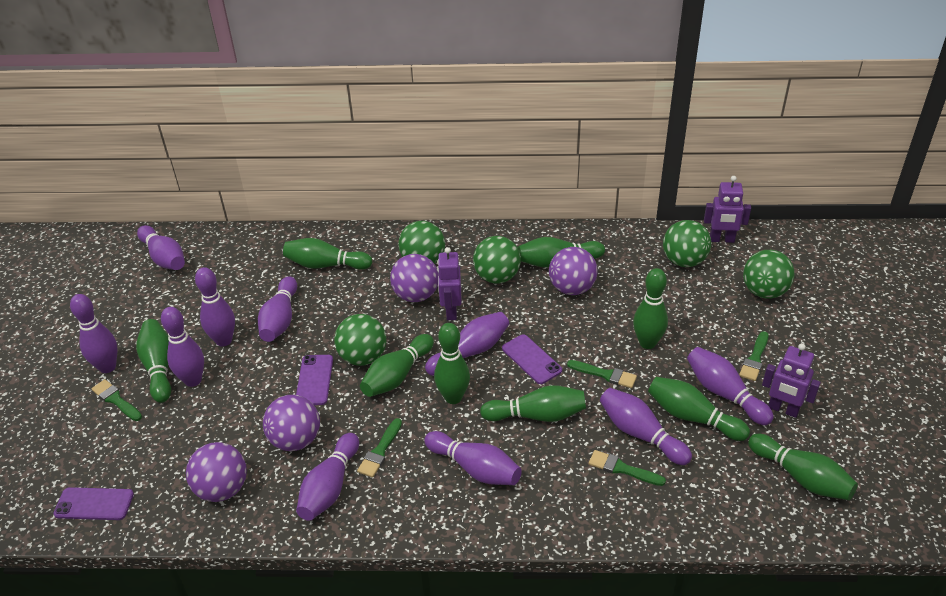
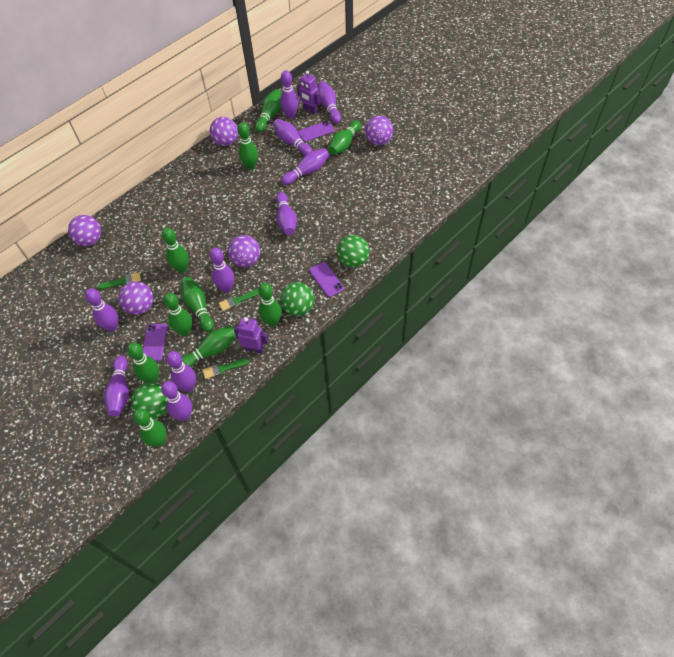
green ball: 5 -> 3
green bowling pin: 9 -> 10
green brush: 5 -> 3
purple ball: 4 -> 5
purple robot: 3 -> 2

